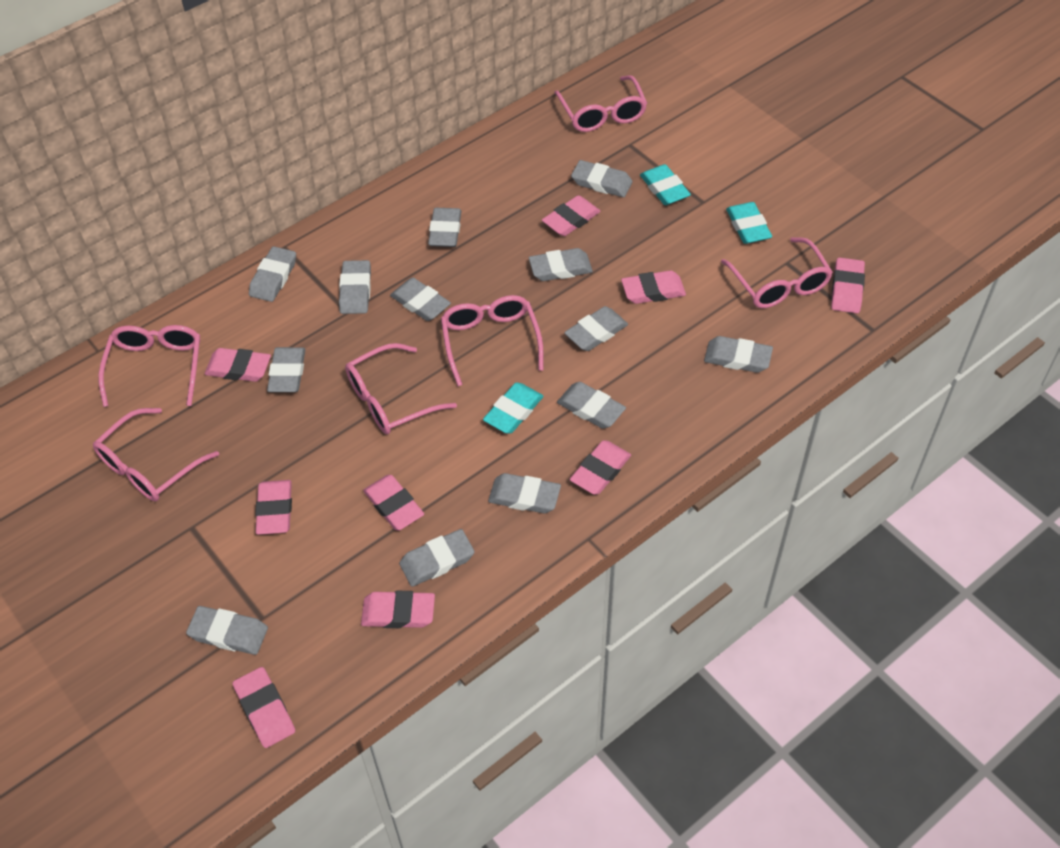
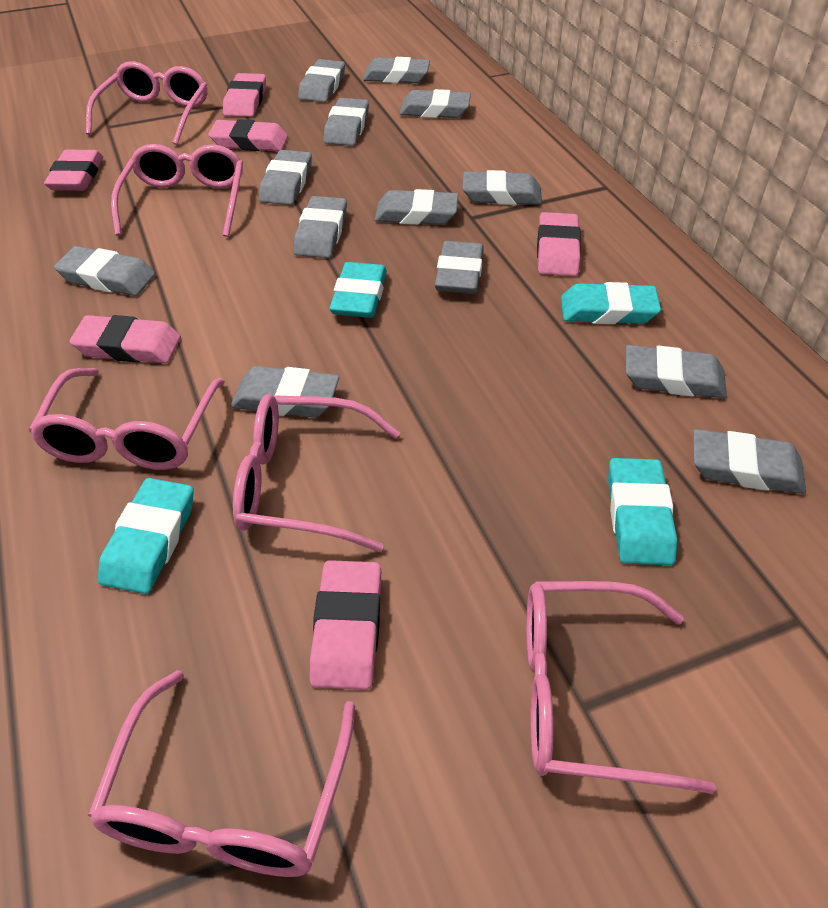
pink eraser: 9 -> 6
turquoise eraser: 3 -> 4

